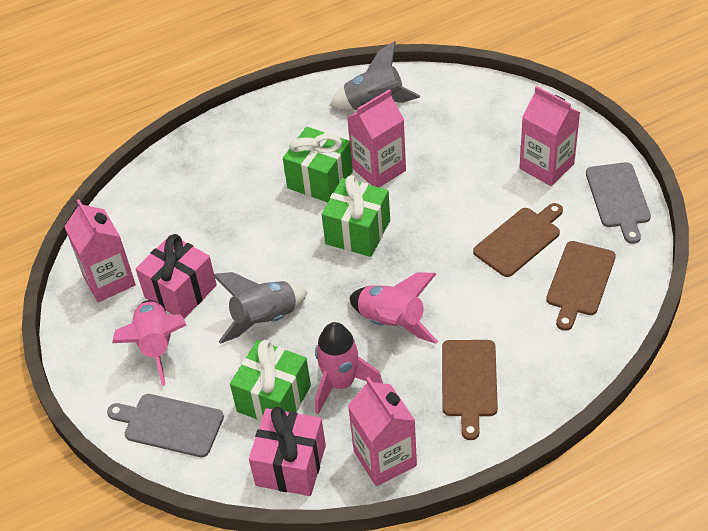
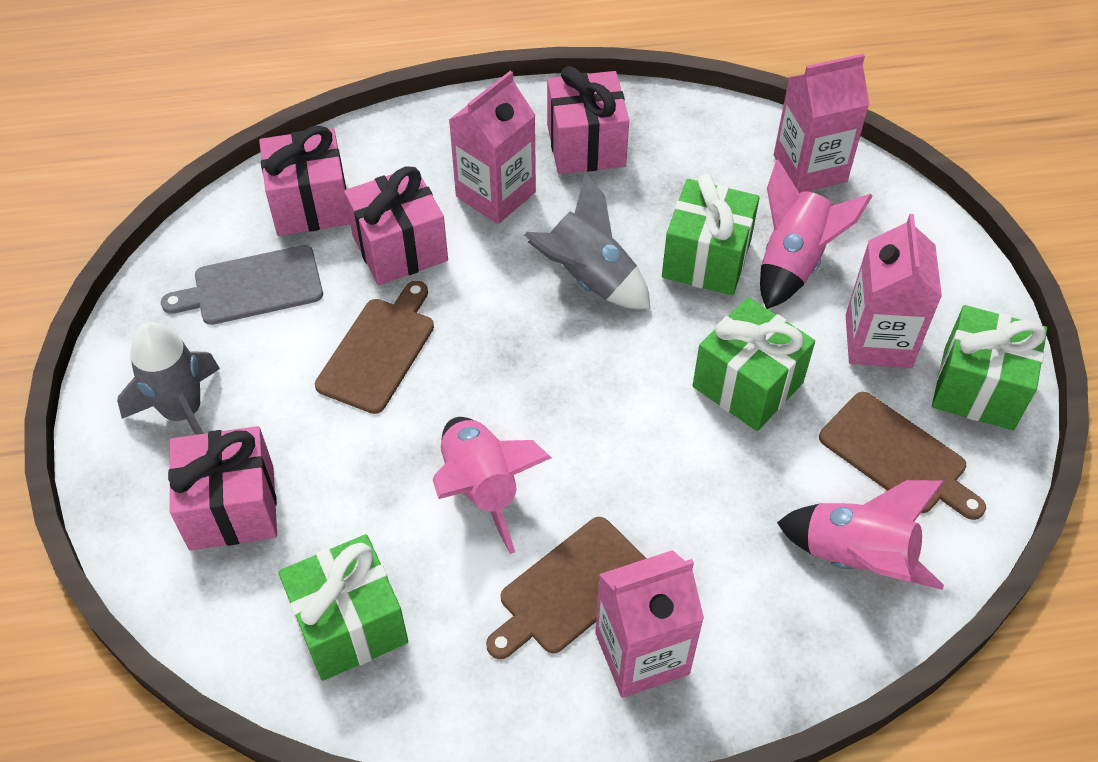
green gift: 3 -> 4
grey cutting board: 2 -> 1
pink gift: 2 -> 4

